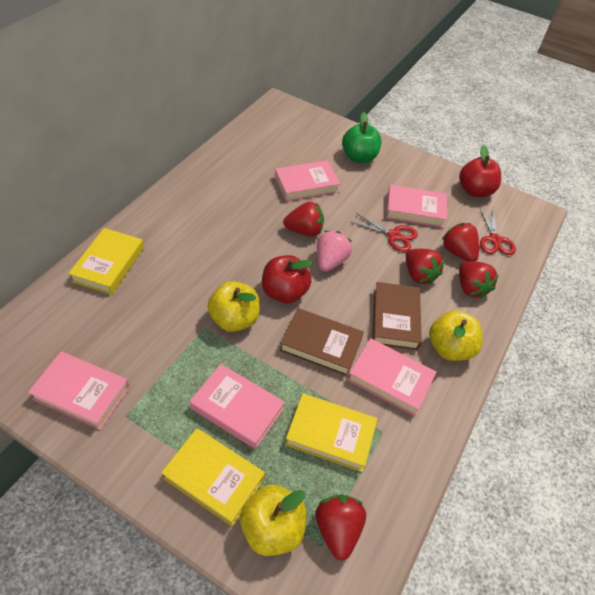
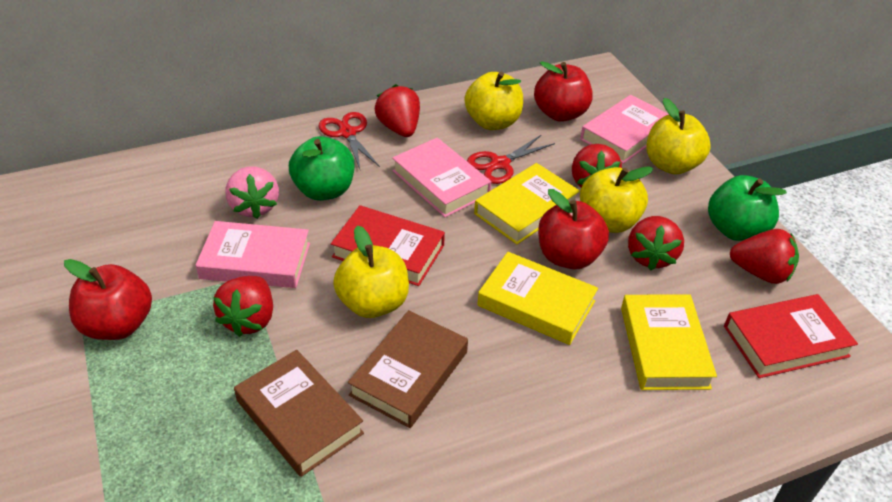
green apple: 1 -> 2
pink book: 5 -> 3
red apple: 2 -> 3
red book: 0 -> 2
yellow apple: 3 -> 4

